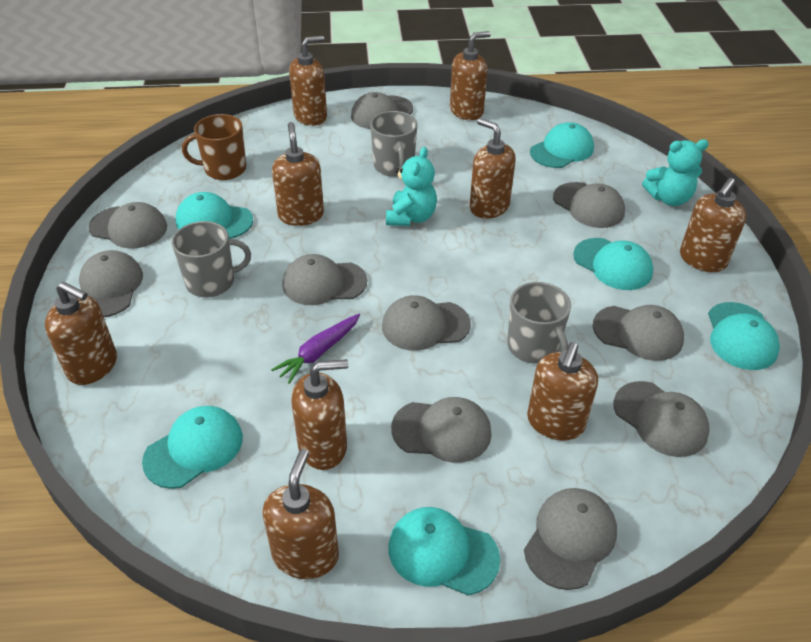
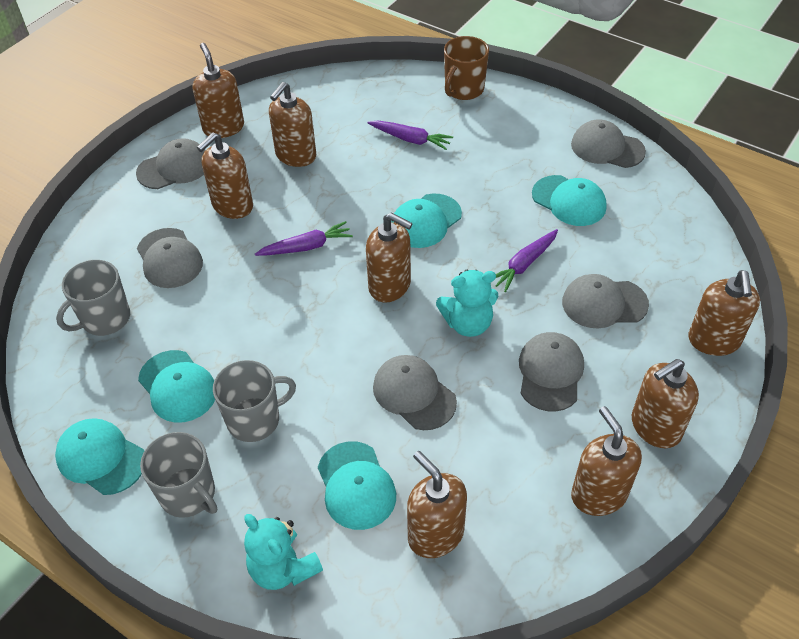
brown soap dispenser: 9 -> 8
grey cap: 10 -> 6
purple carrot: 1 -> 3
turquoise cap: 6 -> 5

